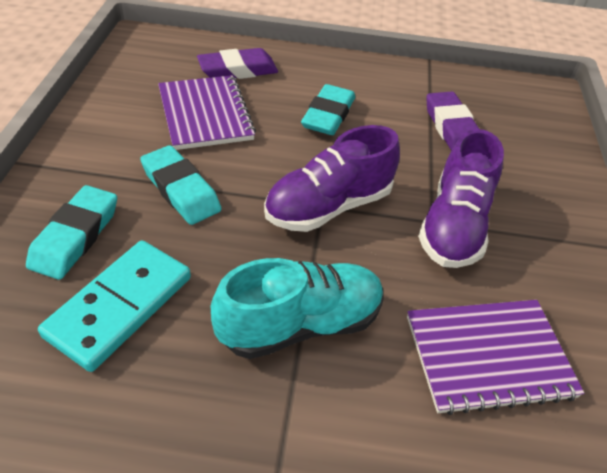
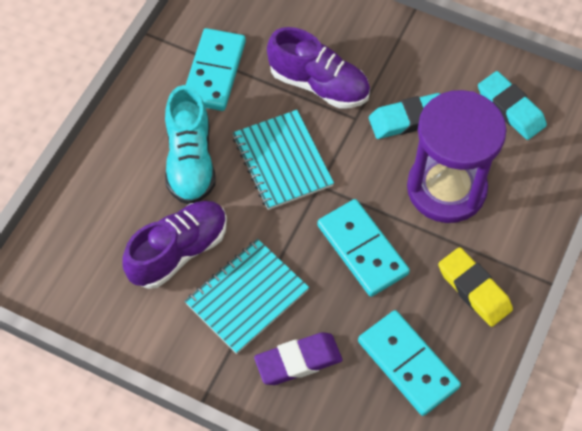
purple eraser: 2 -> 1
purple hourglass: 0 -> 1
purple notebook: 2 -> 0
turquoise domino: 1 -> 3
turquoise eraser: 3 -> 2
turquoise notebook: 0 -> 2
yellow eraser: 0 -> 1

